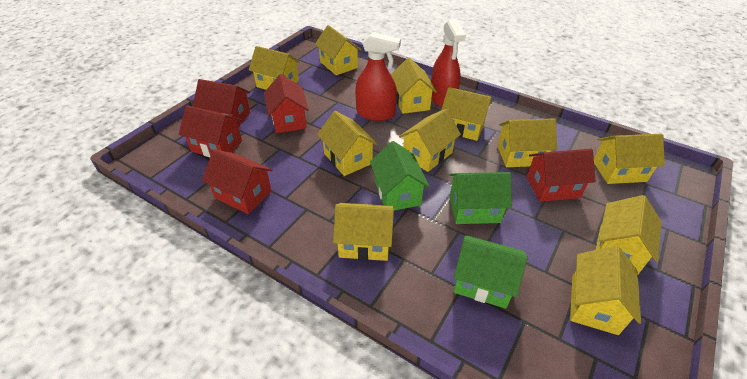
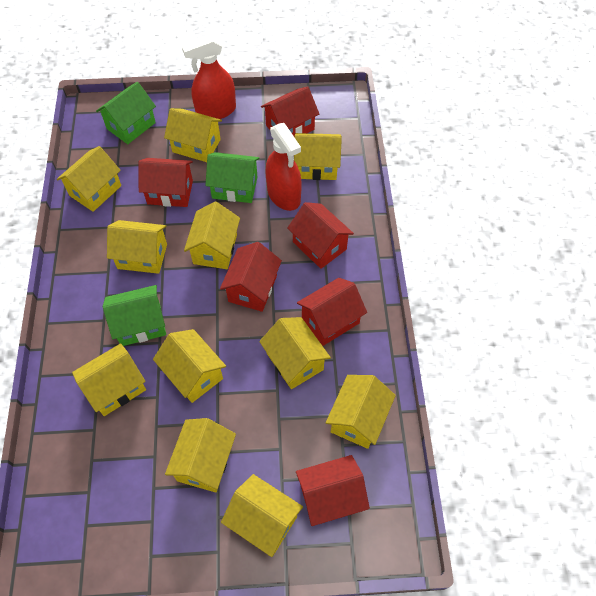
red house: 5 -> 6

